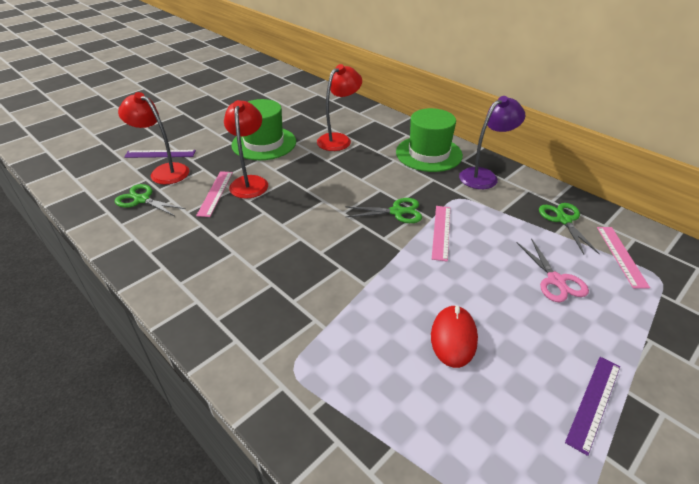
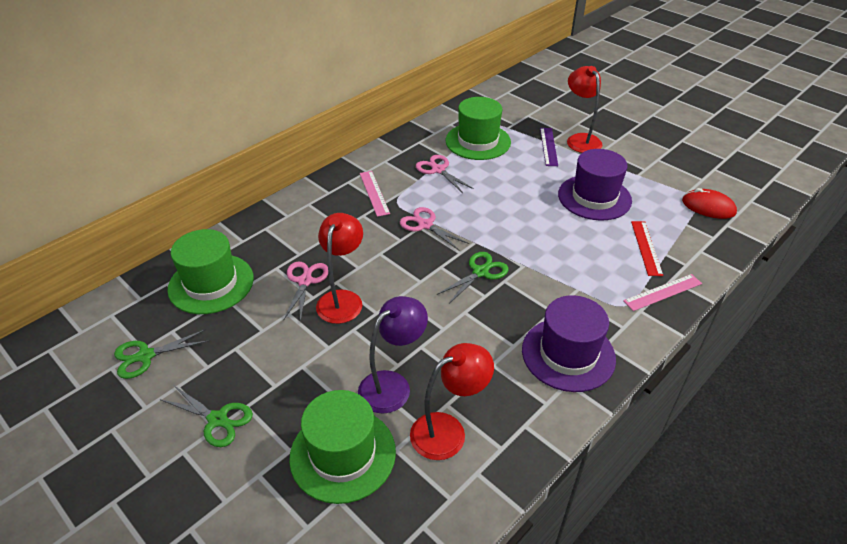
green hat: 2 -> 3
pink ruler: 3 -> 2
pink scissors: 1 -> 3
purple hat: 0 -> 2
purple ruler: 2 -> 1
red ruler: 0 -> 1

